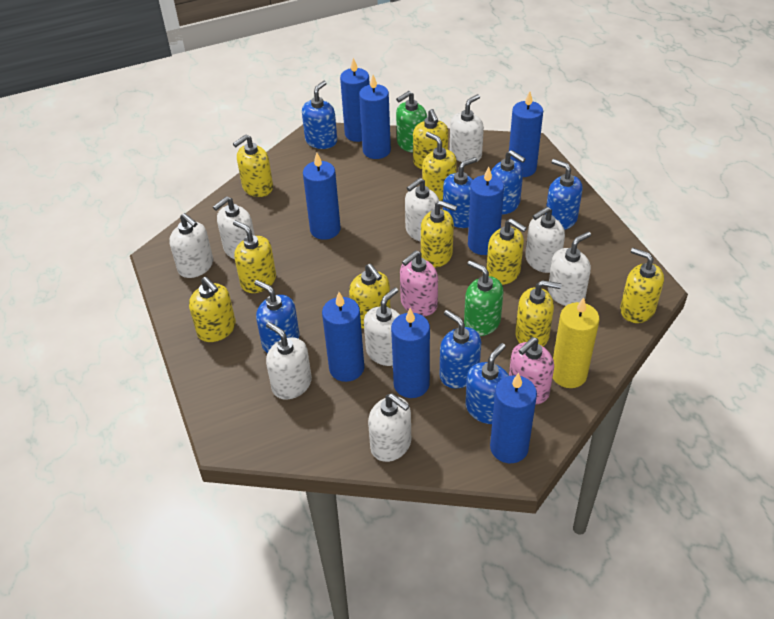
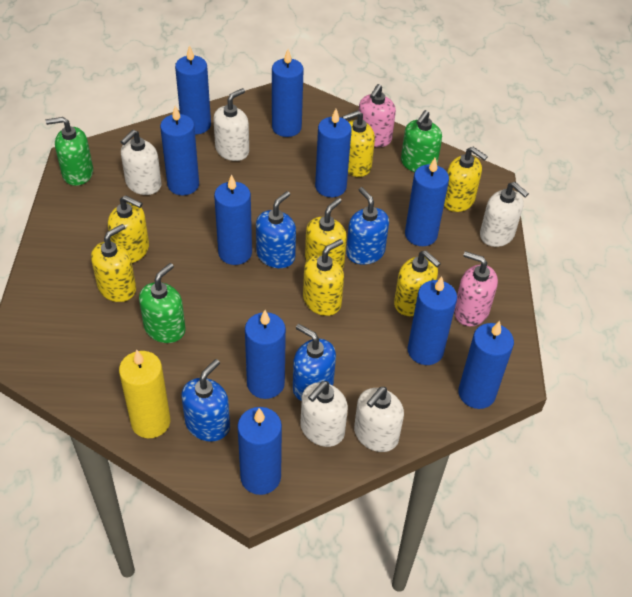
blue candle: 8 -> 10
blue soap dispenser: 7 -> 4
green soap dispenser: 2 -> 3
white soap dispenser: 9 -> 5
yellow soap dispenser: 10 -> 7

